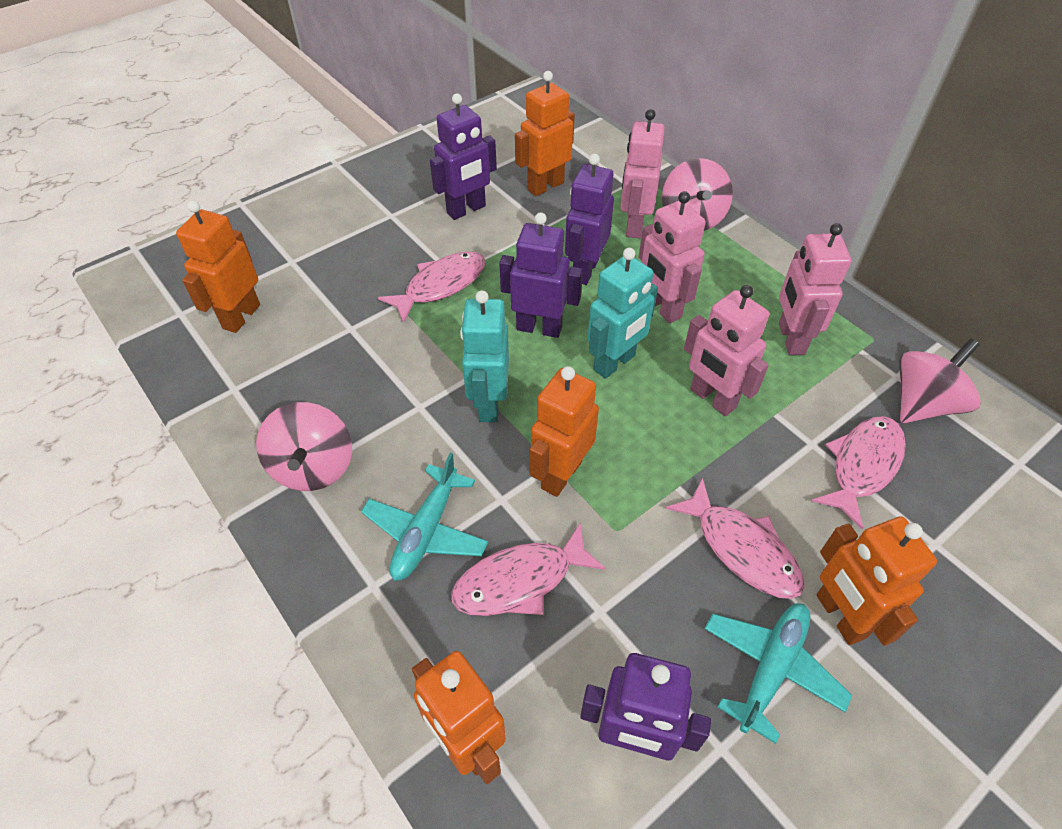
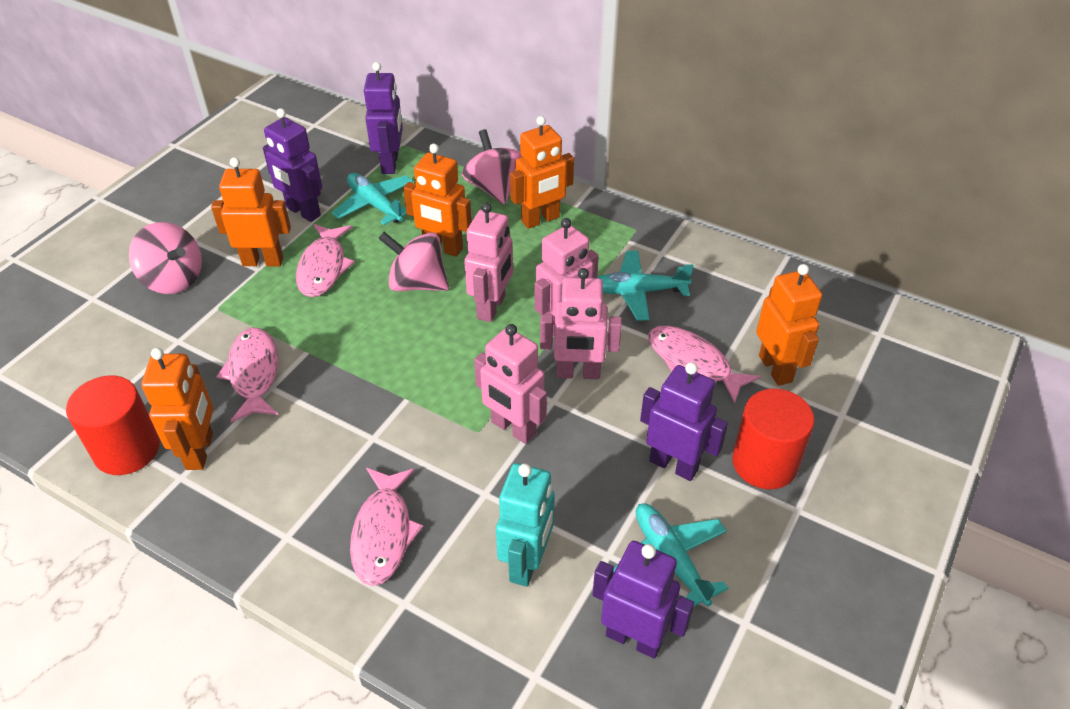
red cylinder: 0 -> 2
turquoise plane: 2 -> 3
turquoise robot: 2 -> 1

